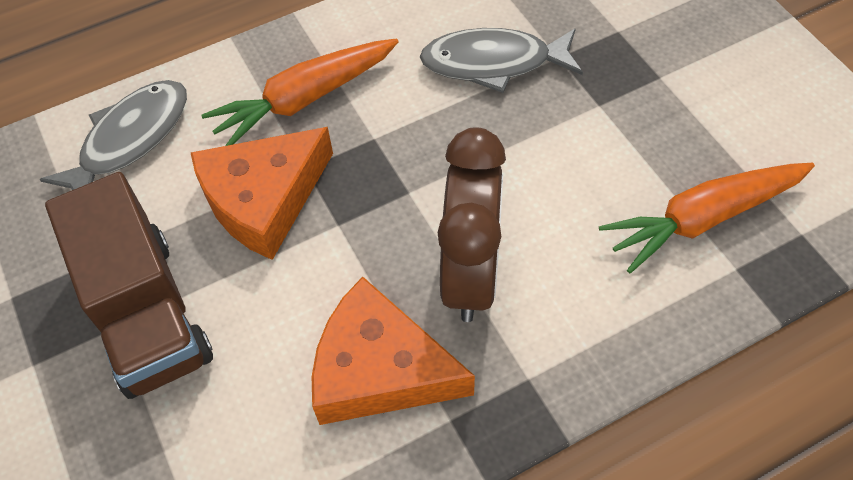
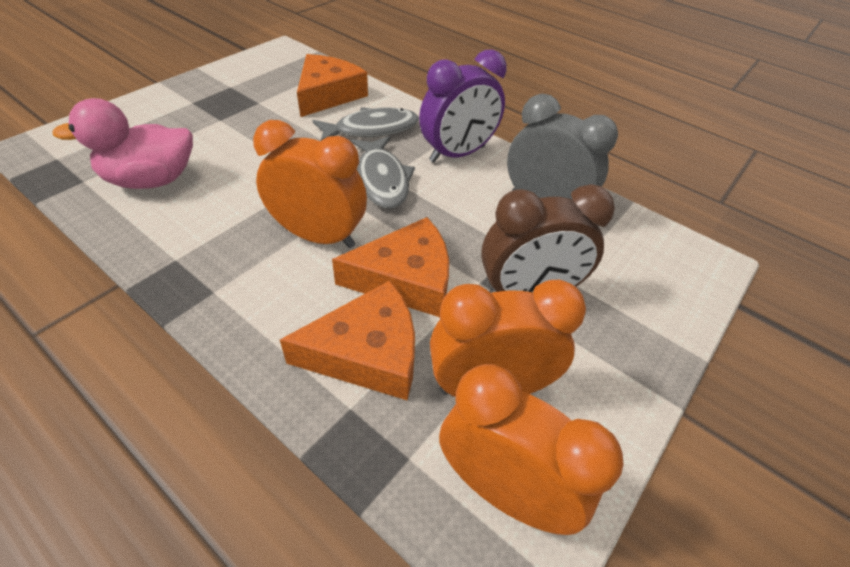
brown truck: 1 -> 0
grey clock: 0 -> 1
orange carrot: 2 -> 0
orange cheese: 2 -> 3
orange clock: 0 -> 3
pink duck: 0 -> 1
purple clock: 0 -> 1

